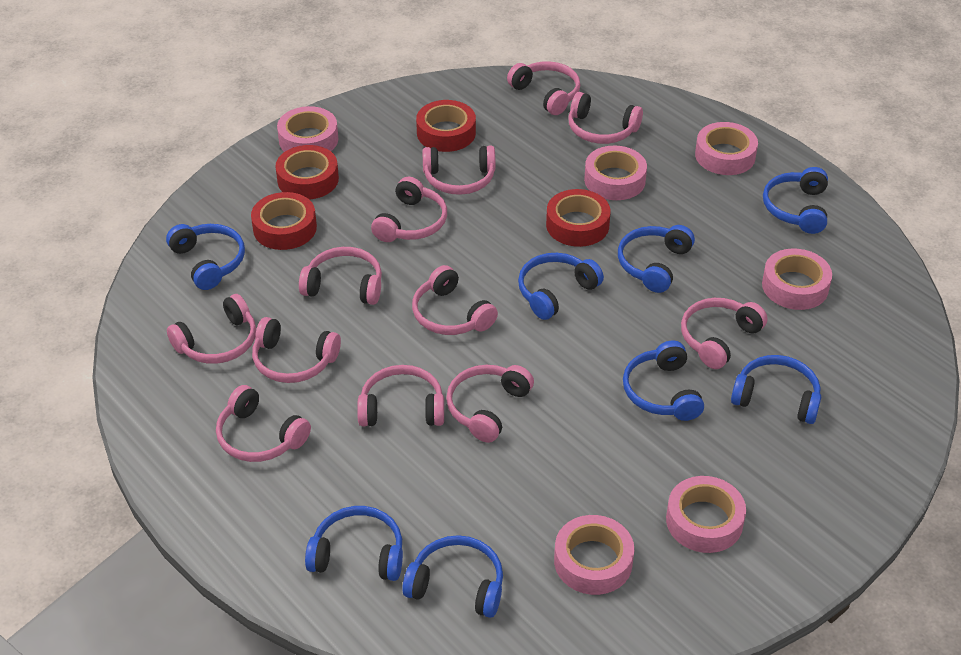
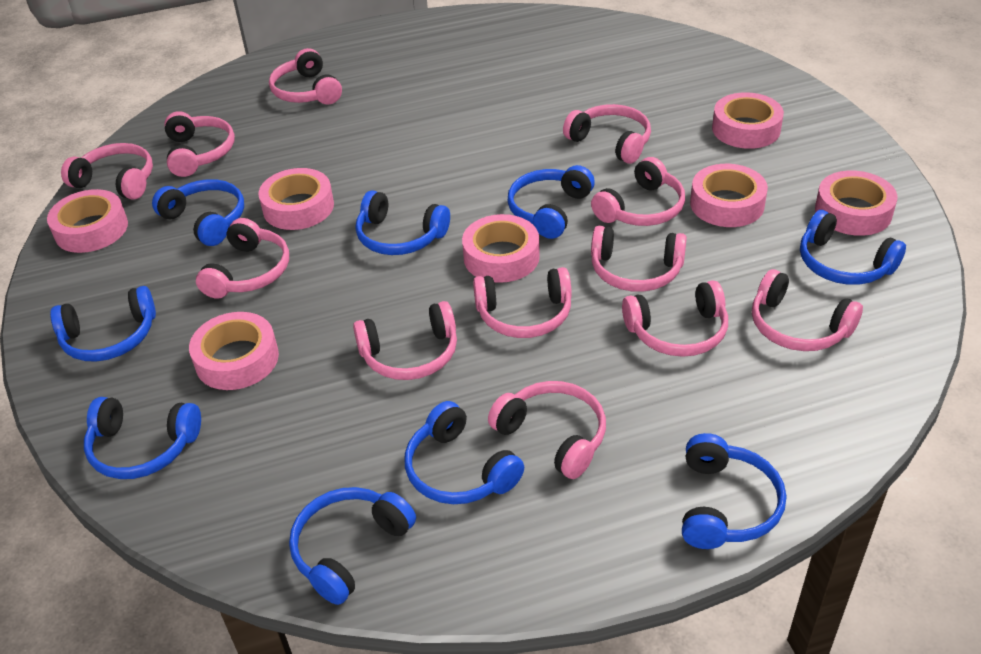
blue headphones: 8 -> 9
pink tape: 6 -> 7
red tape: 4 -> 0

